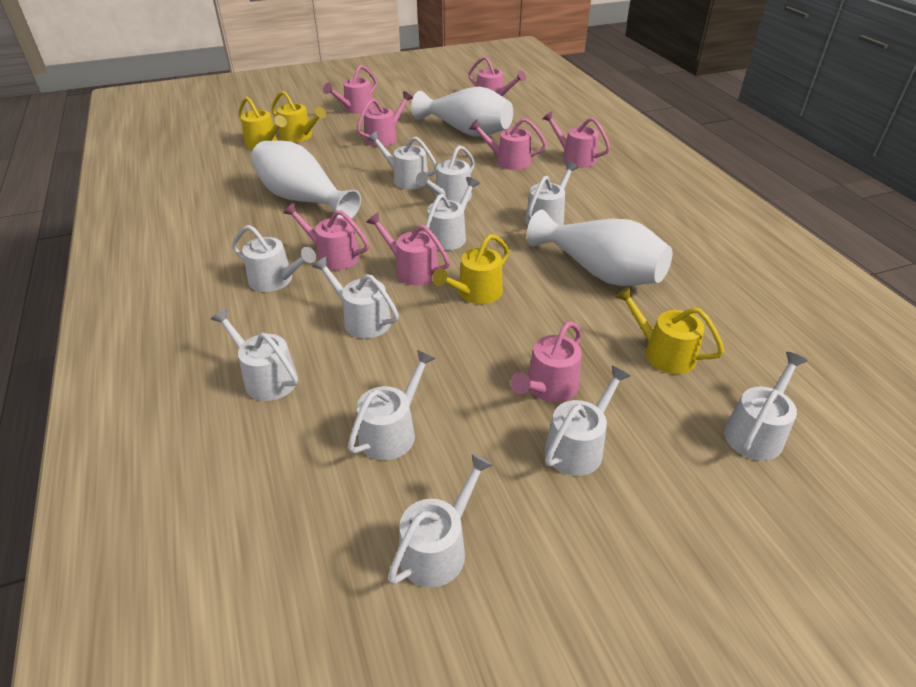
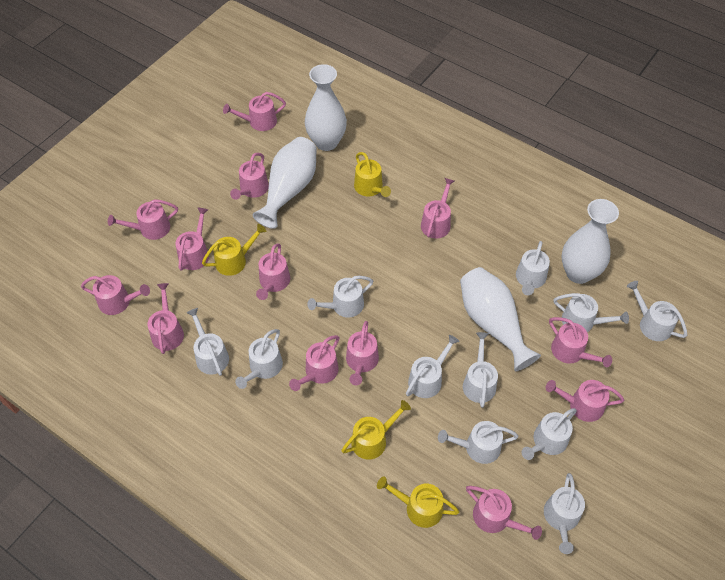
pink watering can: 8 -> 13
white vase: 3 -> 4

